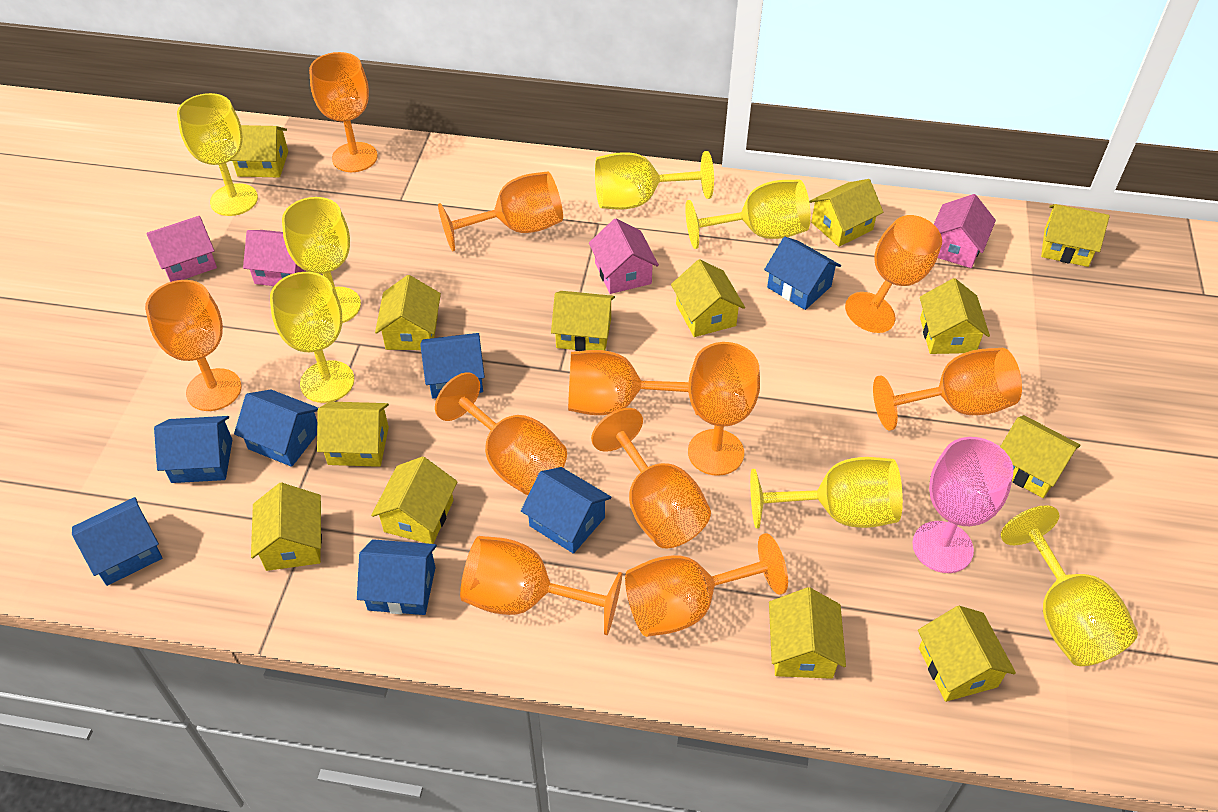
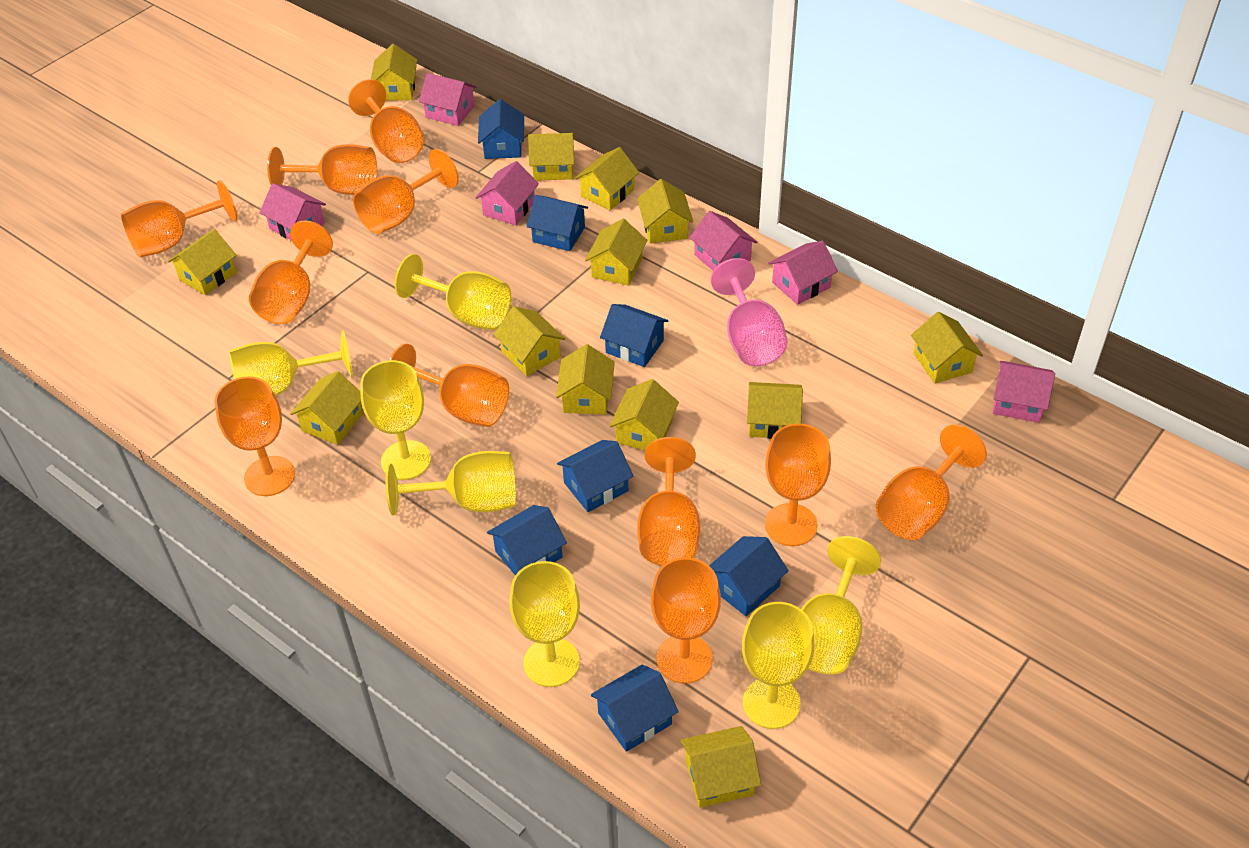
pink house: 4 -> 6

